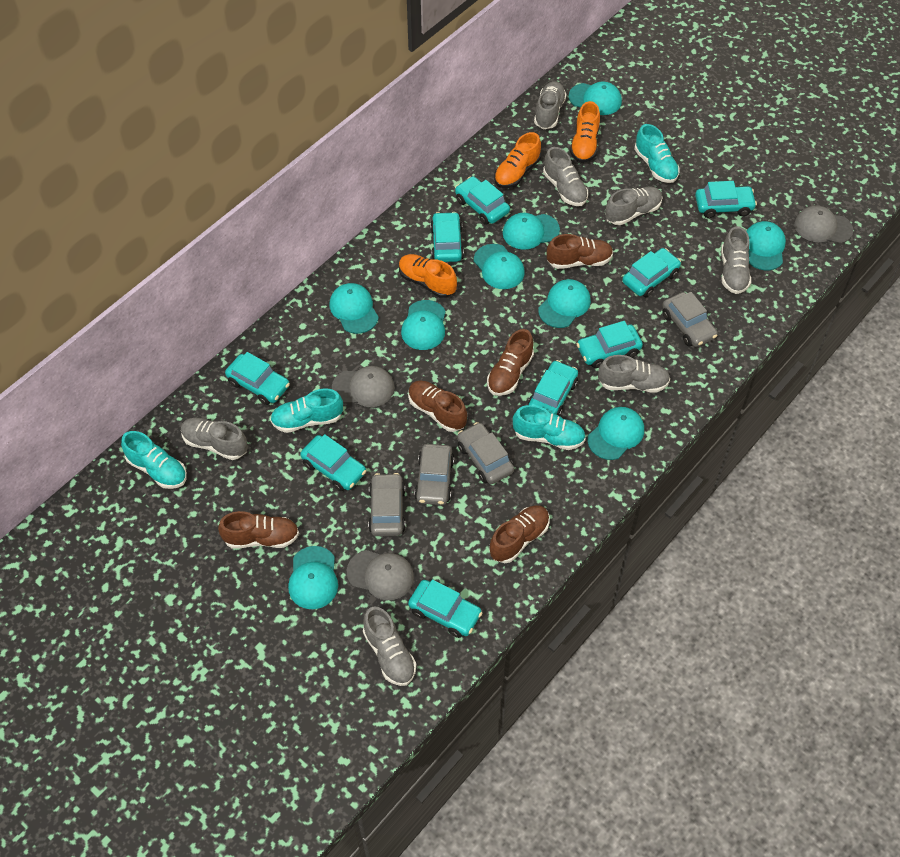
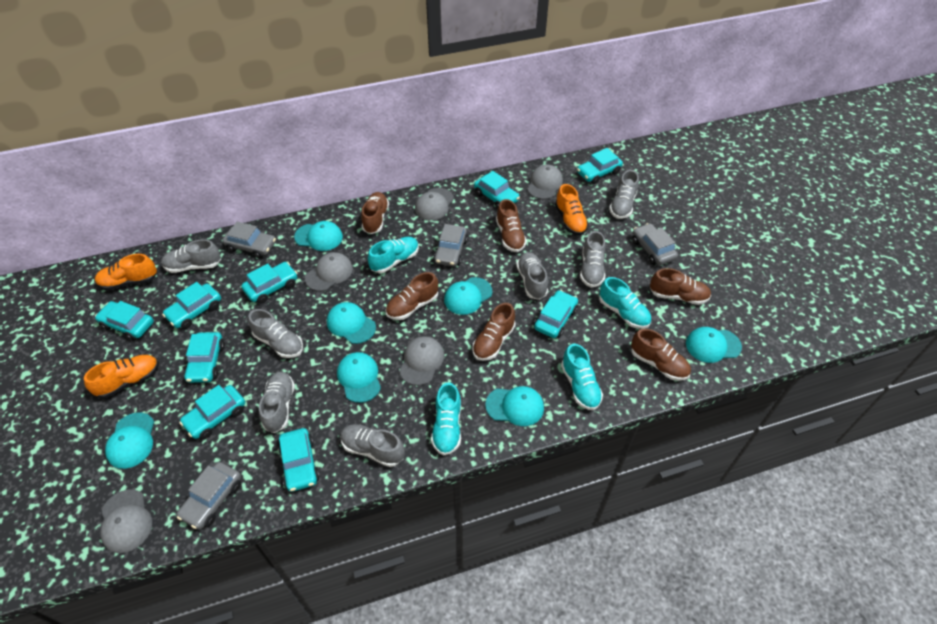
brown shoe: 5 -> 6
grey cap: 3 -> 5
turquoise cap: 9 -> 7

